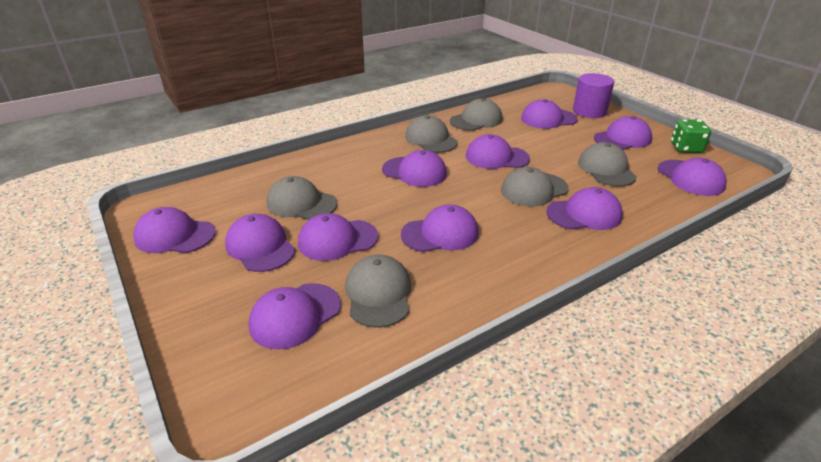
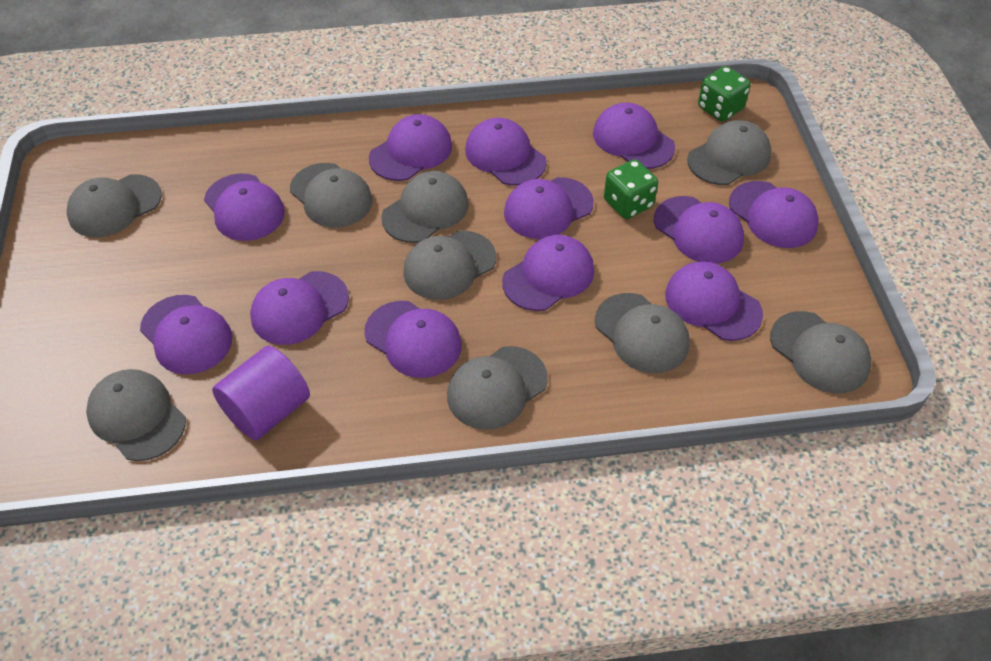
green dice: 1 -> 2
grey cap: 6 -> 9
purple cap: 11 -> 12

